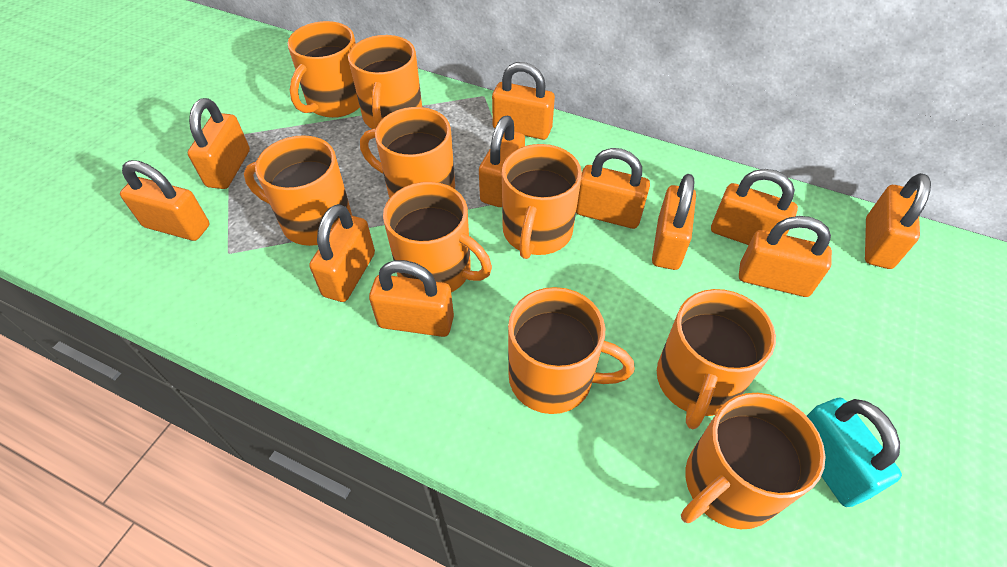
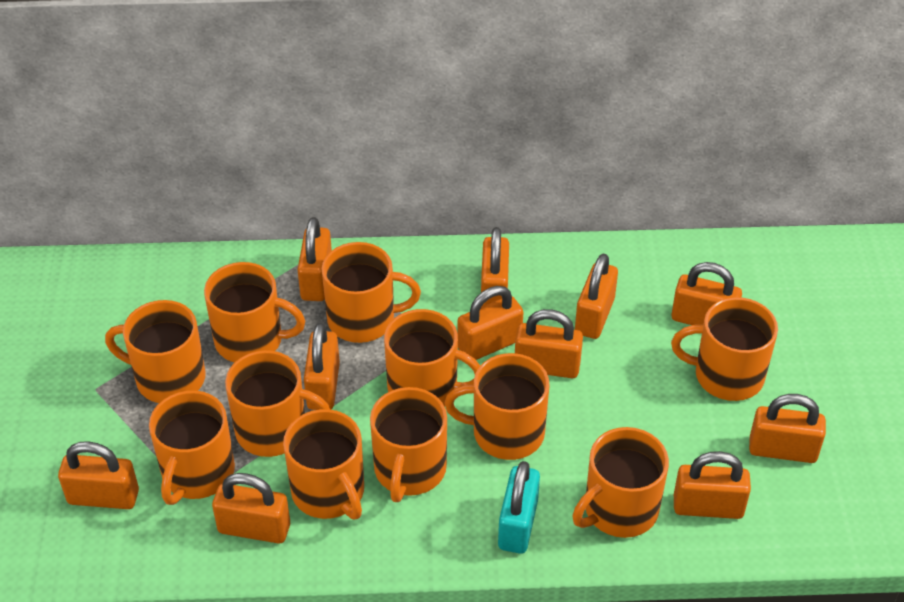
orange mug: 9 -> 11

